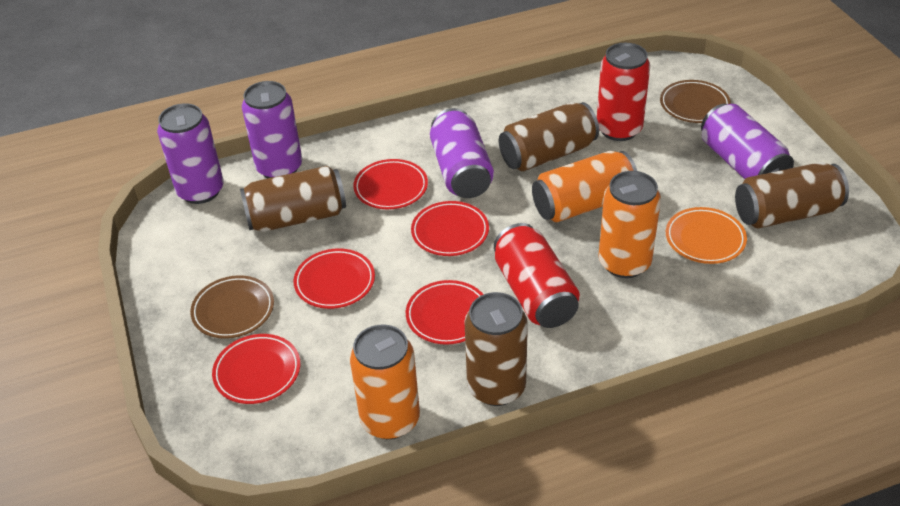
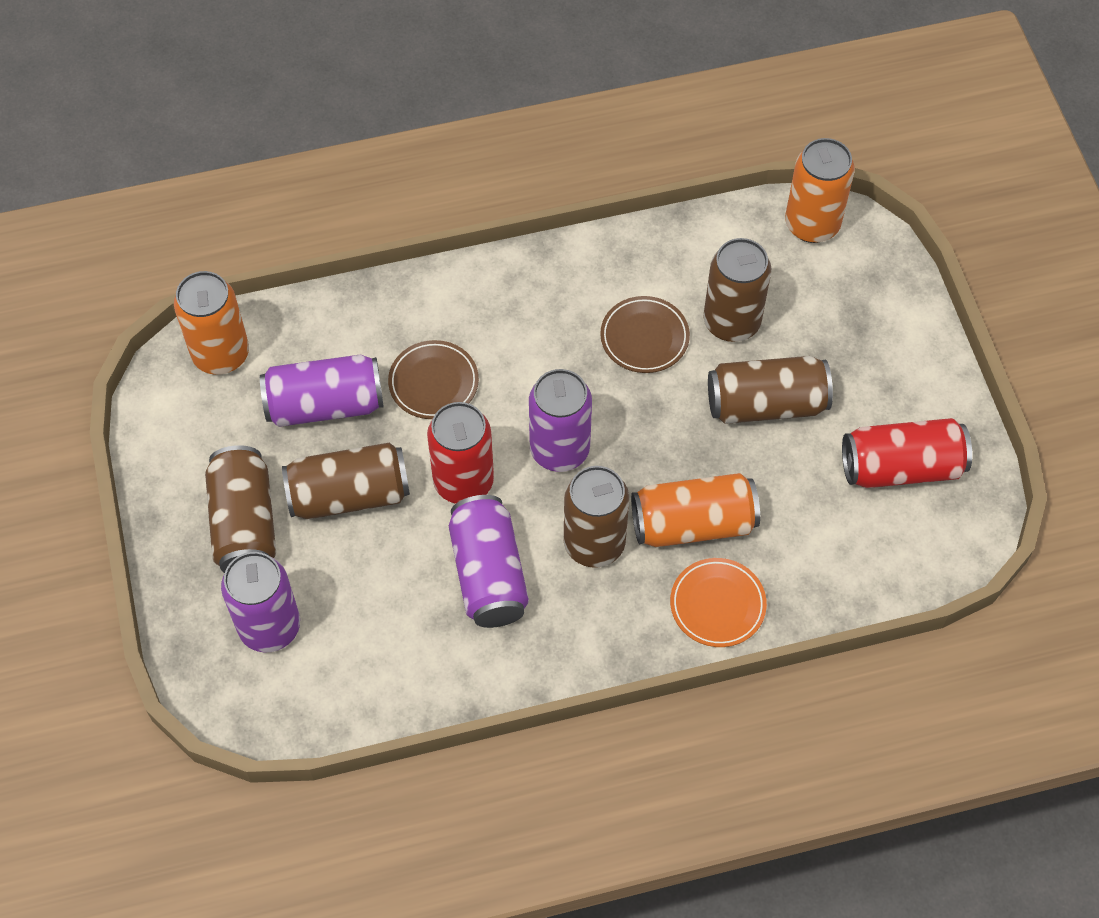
brown can: 4 -> 5
red plate: 5 -> 0

